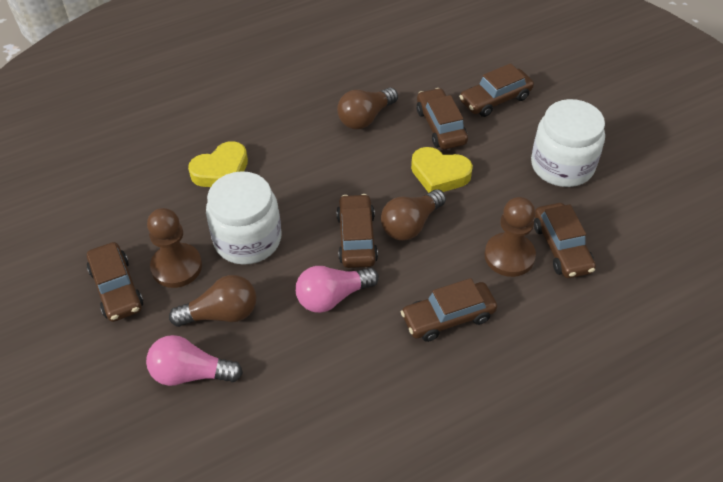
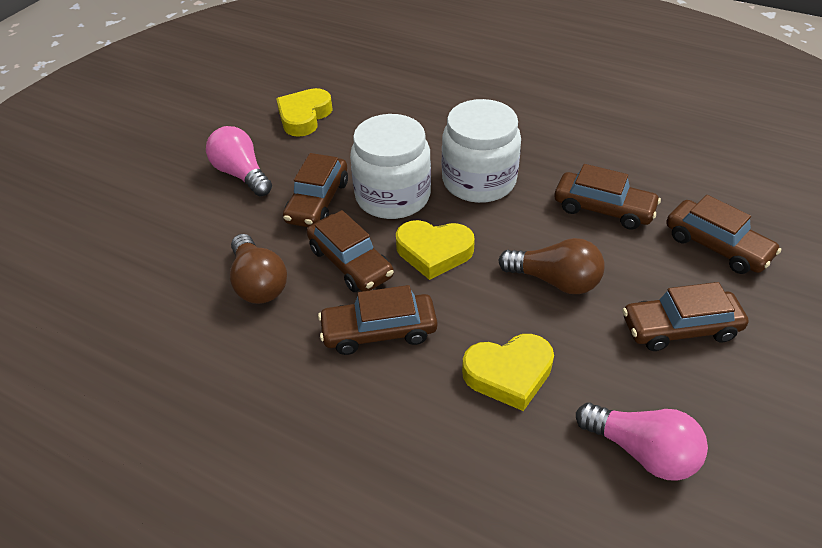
brown light bulb: 3 -> 2
brown pawn: 2 -> 0
yellow heart: 2 -> 3

